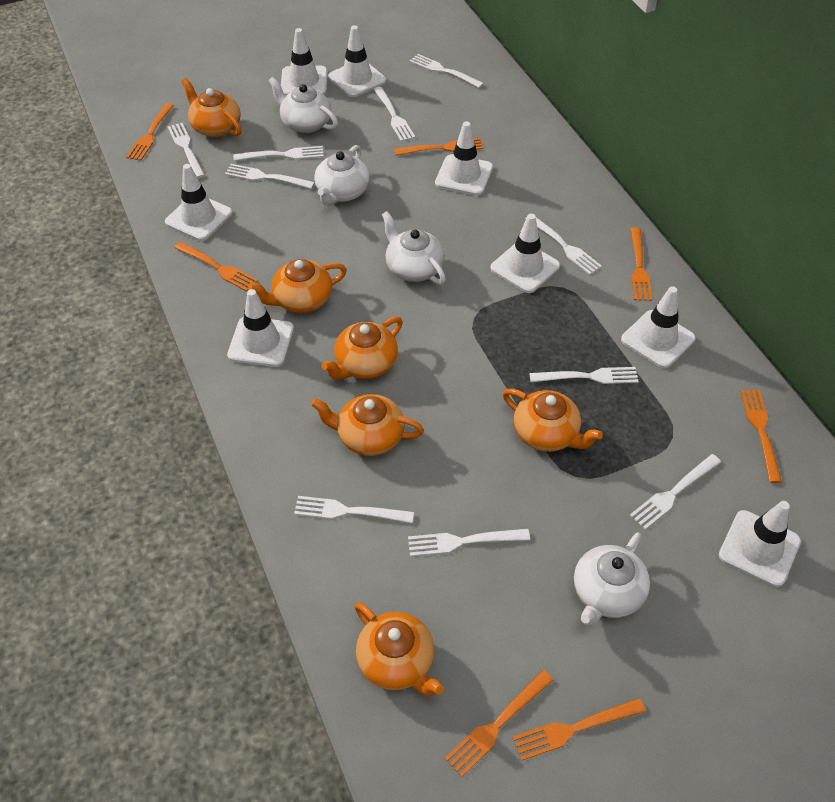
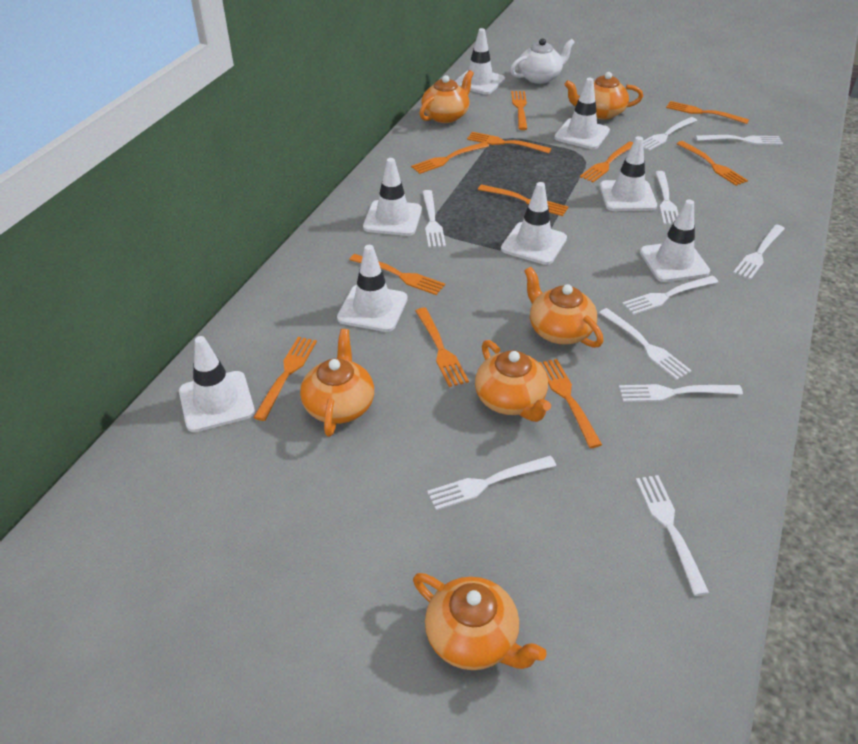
orange fork: 7 -> 11
white teapot: 4 -> 1

